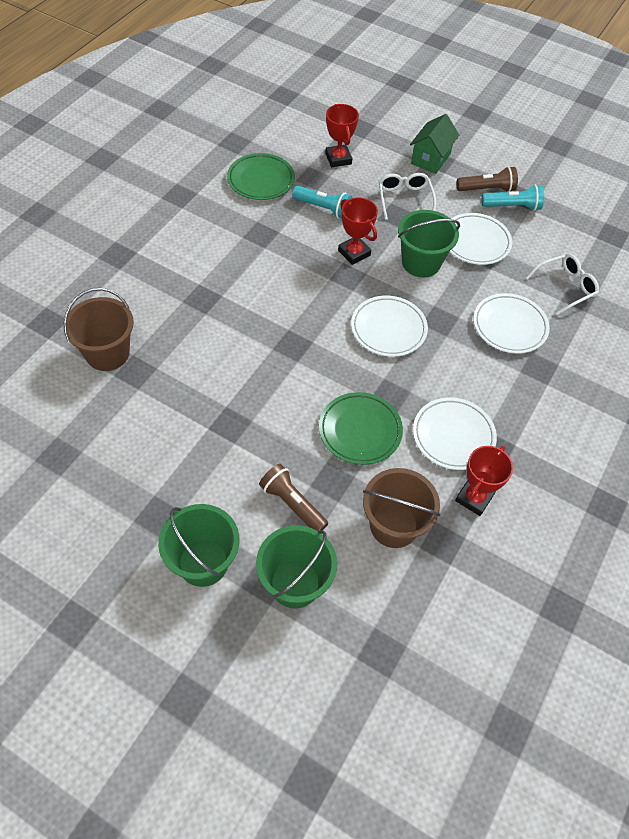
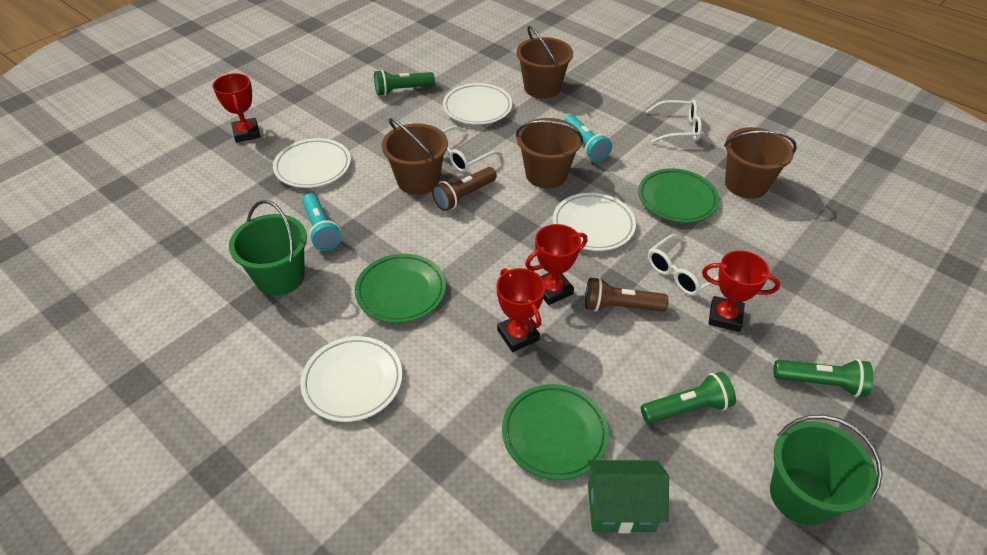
brown bucket: 2 -> 4
green bucket: 3 -> 2
green flashlight: 0 -> 3
green plate: 2 -> 3
red trophy: 3 -> 4
white glasses: 2 -> 3

